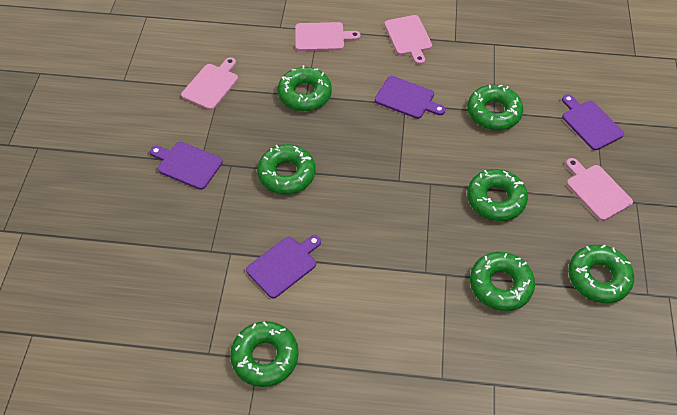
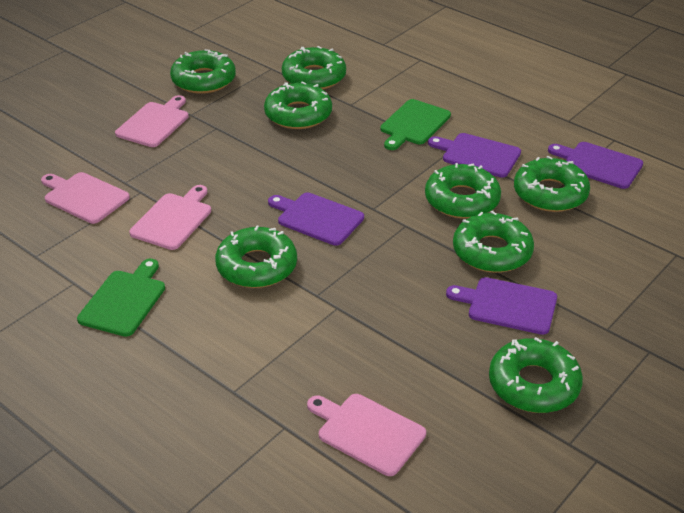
green cutting board: 0 -> 2
green donut: 7 -> 8

